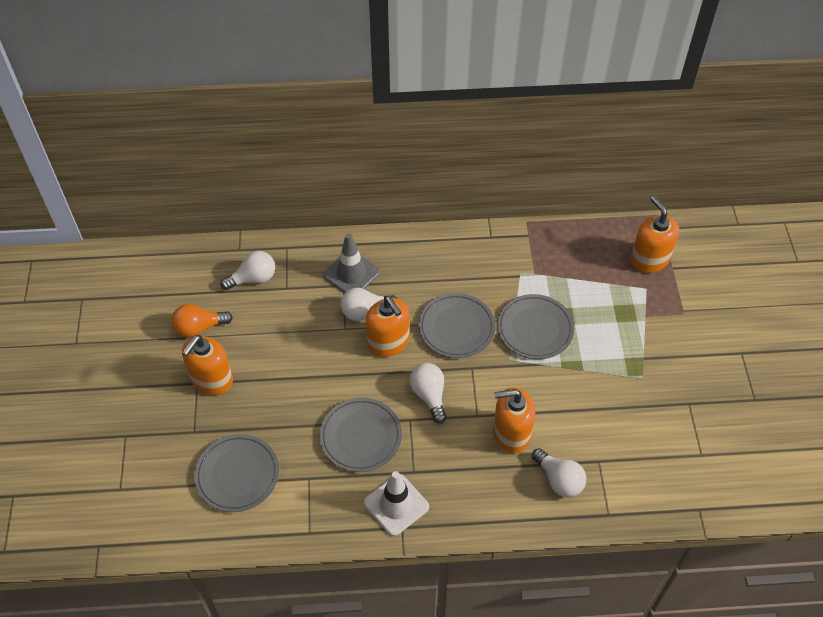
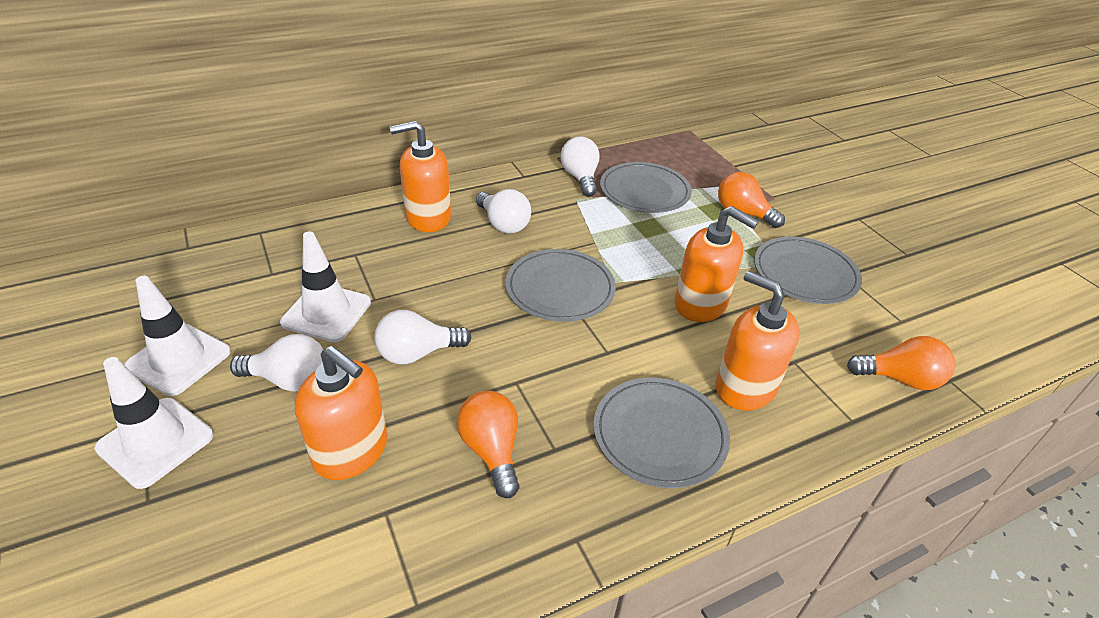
grey traffic cone: 1 -> 0
orange light bulb: 1 -> 3
white traffic cone: 1 -> 3

